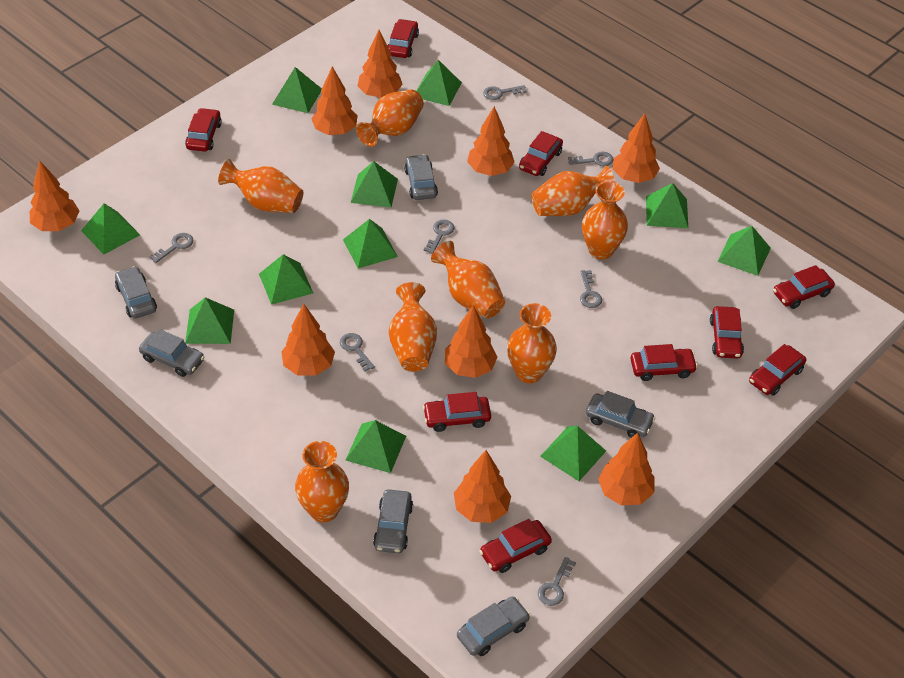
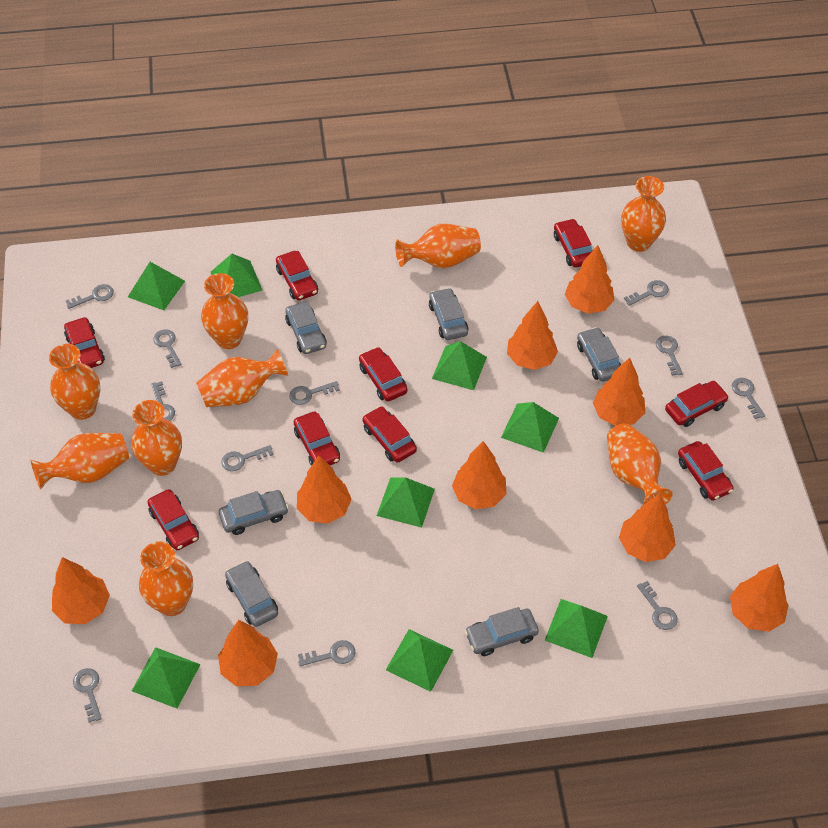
green pyramid: 11 -> 8
grey key: 7 -> 11
orange vase: 8 -> 9

